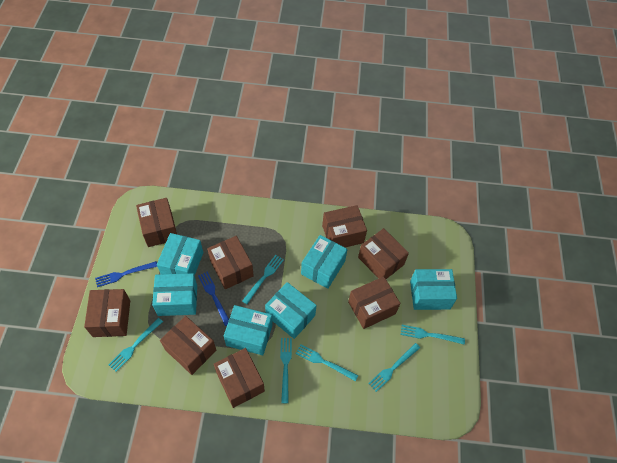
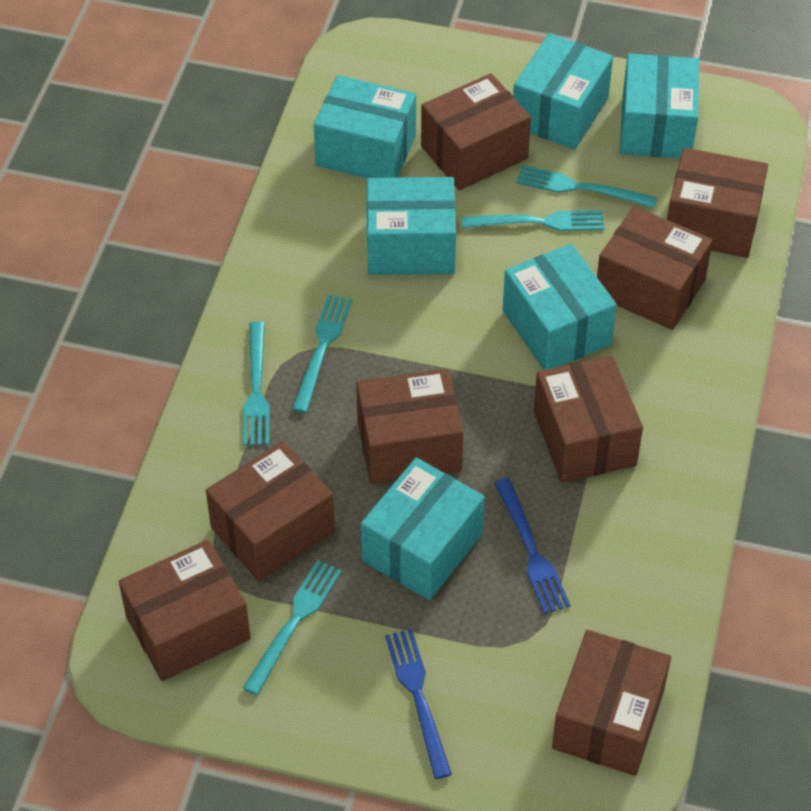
turquoise fork: 6 -> 5

